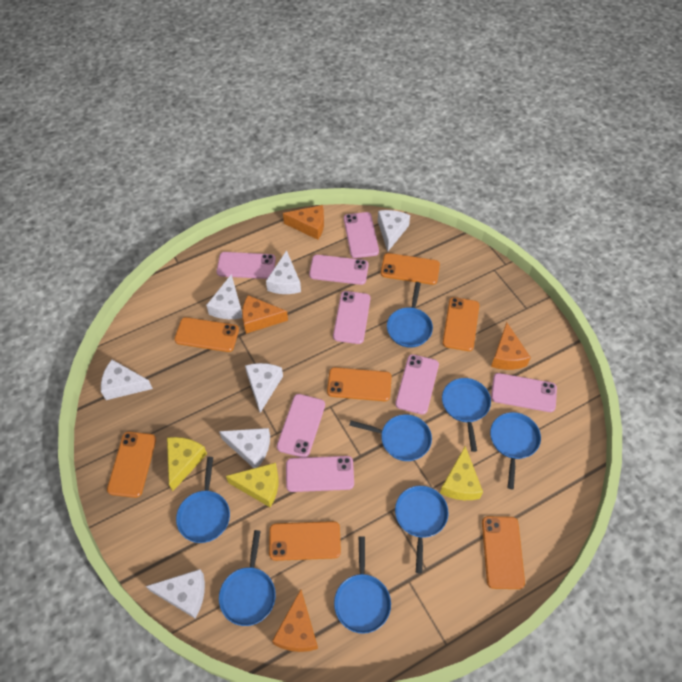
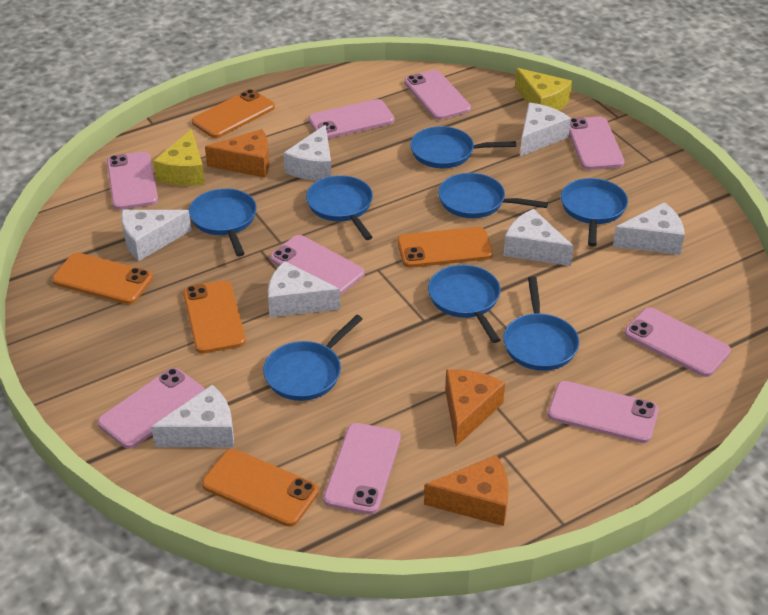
orange cheese: 4 -> 3
orange phone: 7 -> 5
pink phone: 8 -> 9
yellow cheese: 3 -> 2

